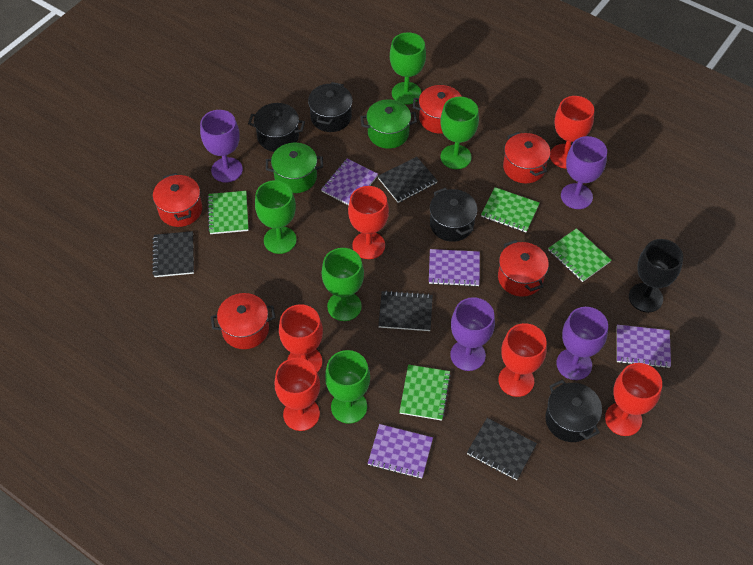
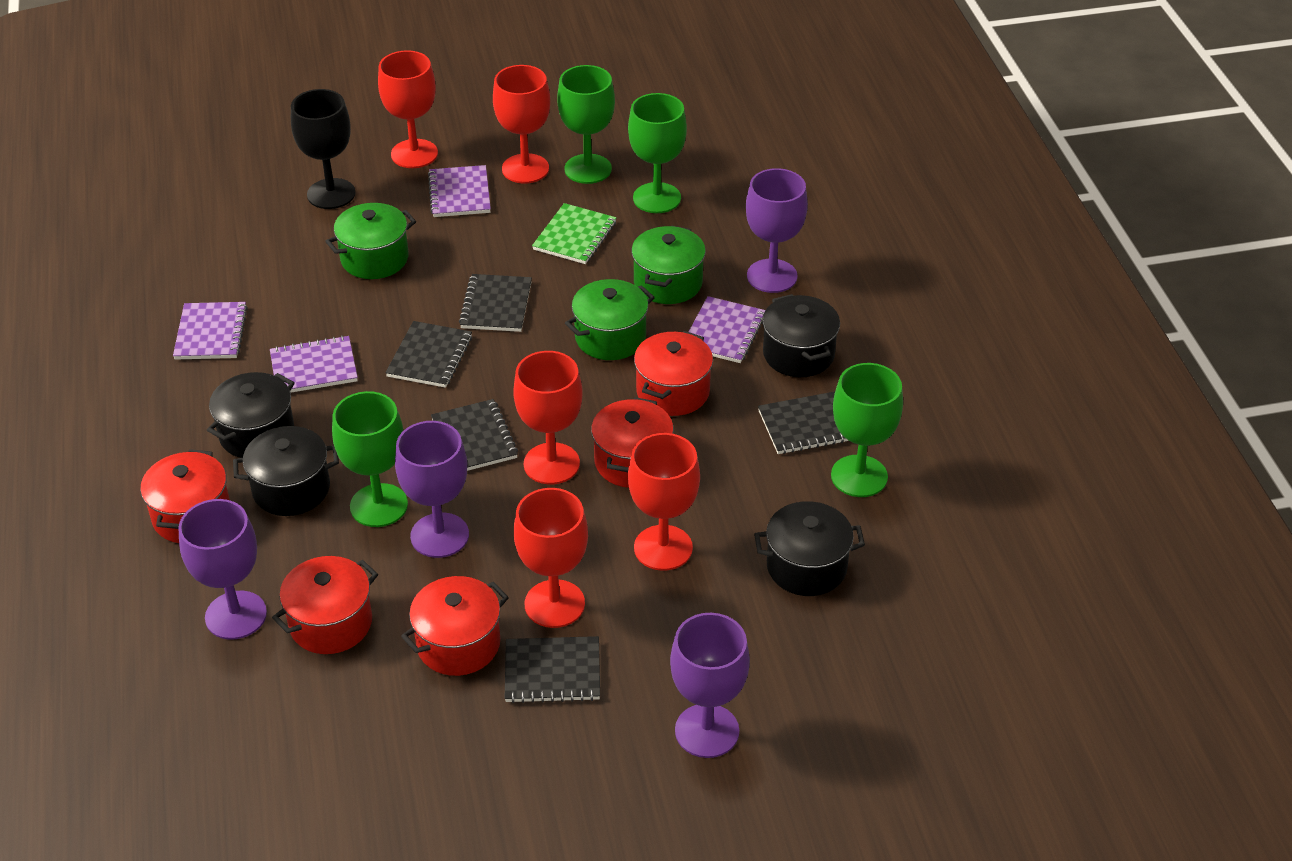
black notebook: 4 -> 5
green goblet: 5 -> 4
green notebook: 4 -> 1
green pot: 2 -> 3
red goblet: 6 -> 5

